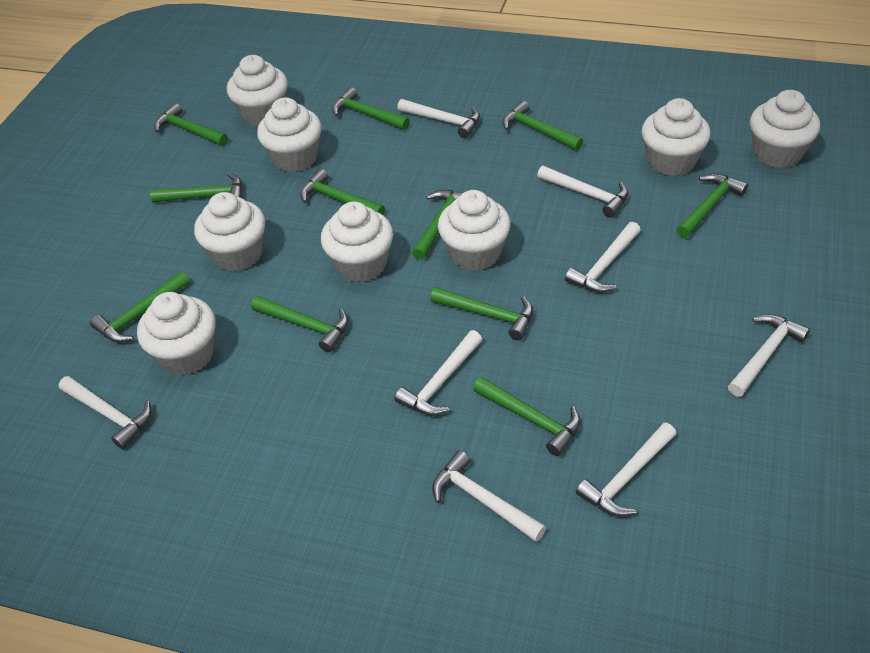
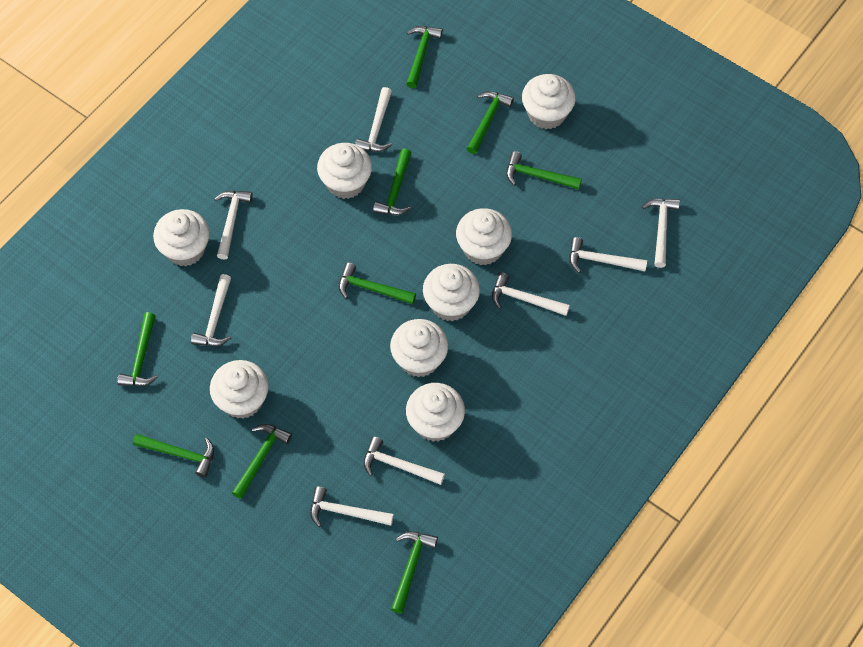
green hammer: 11 -> 9

